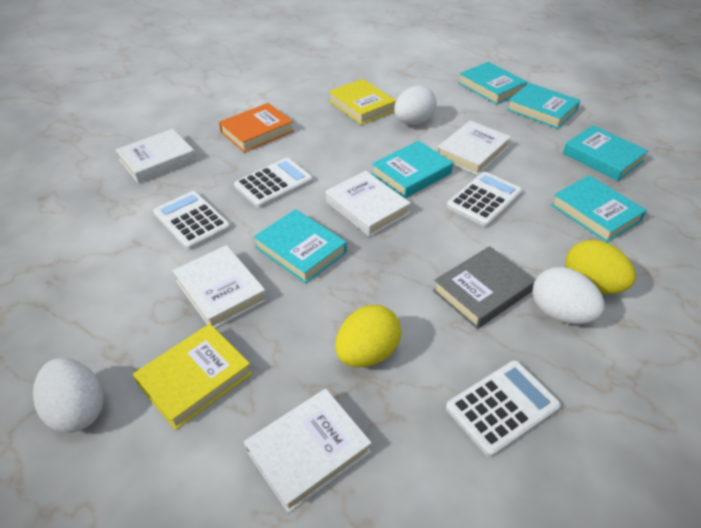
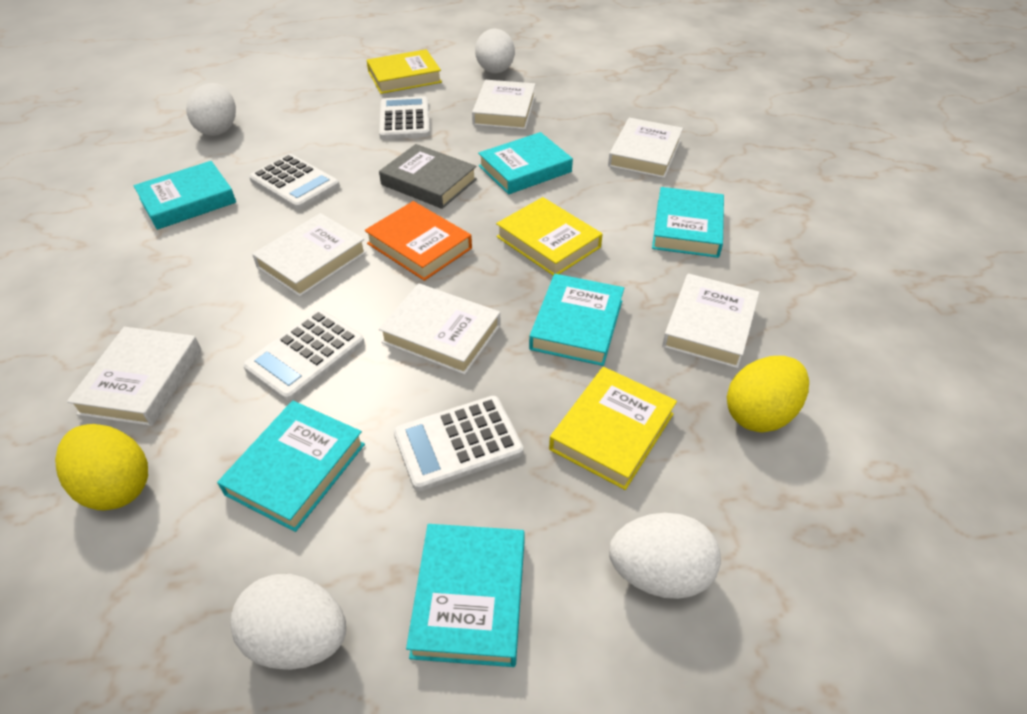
white book: 5 -> 6
white egg: 3 -> 4
yellow book: 2 -> 3

